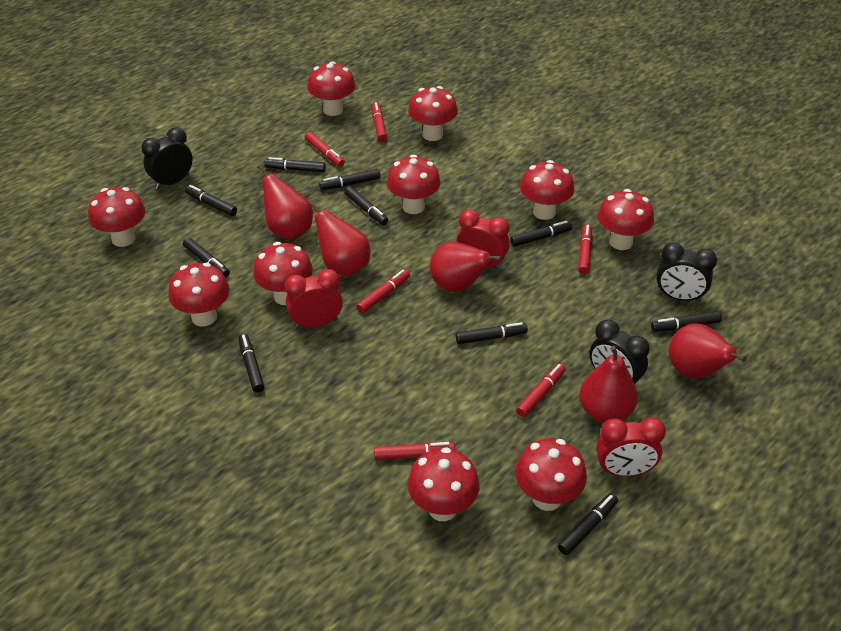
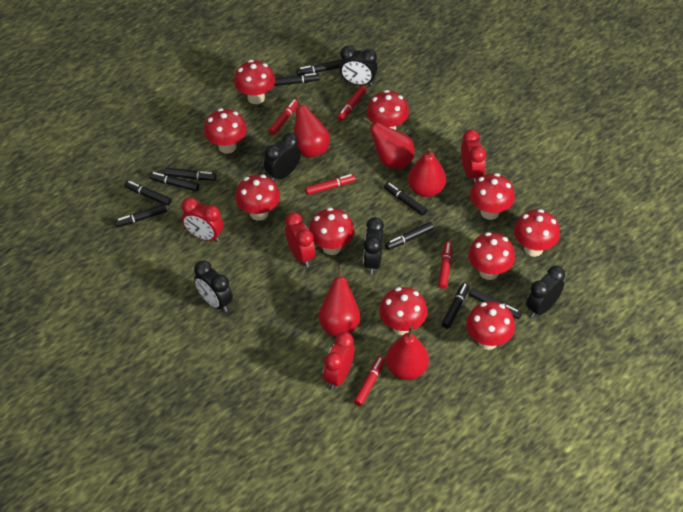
black clock: 3 -> 5
red clock: 3 -> 4
red marker: 6 -> 5

